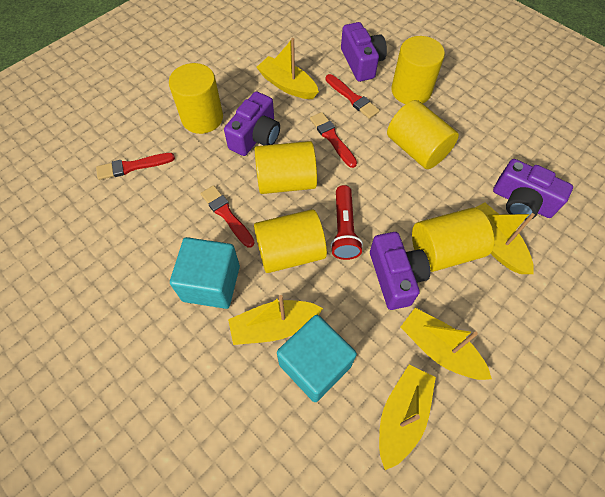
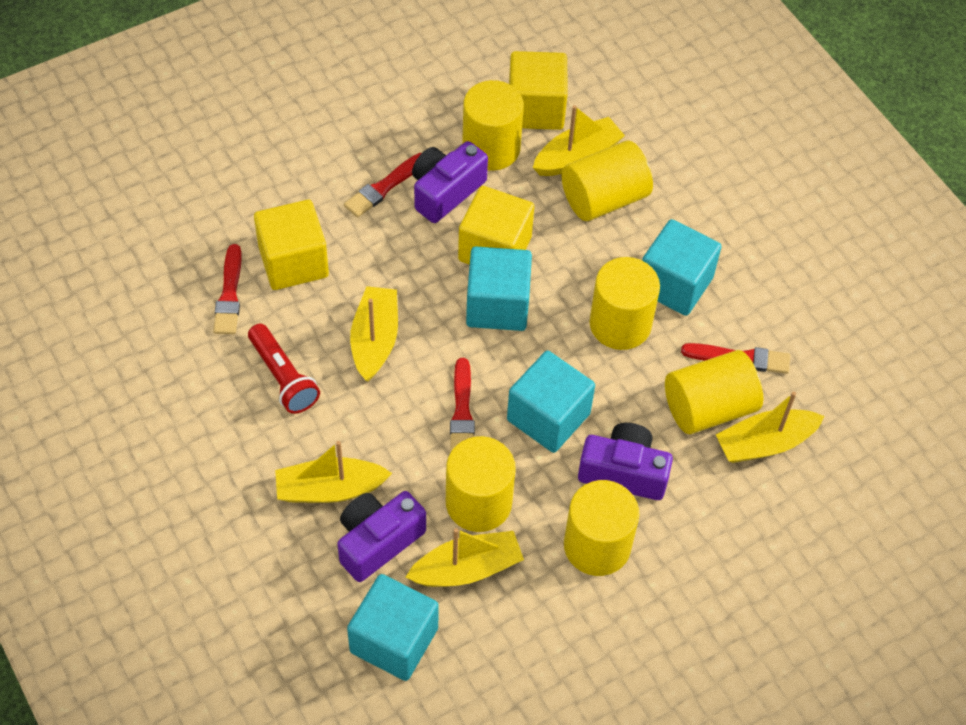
purple camera: 4 -> 3
turquoise cube: 2 -> 4
yellow cube: 0 -> 3

